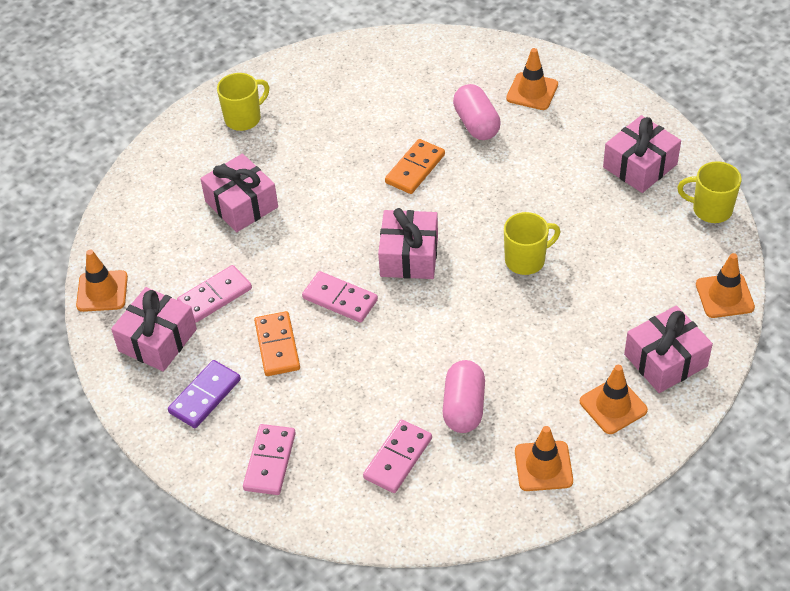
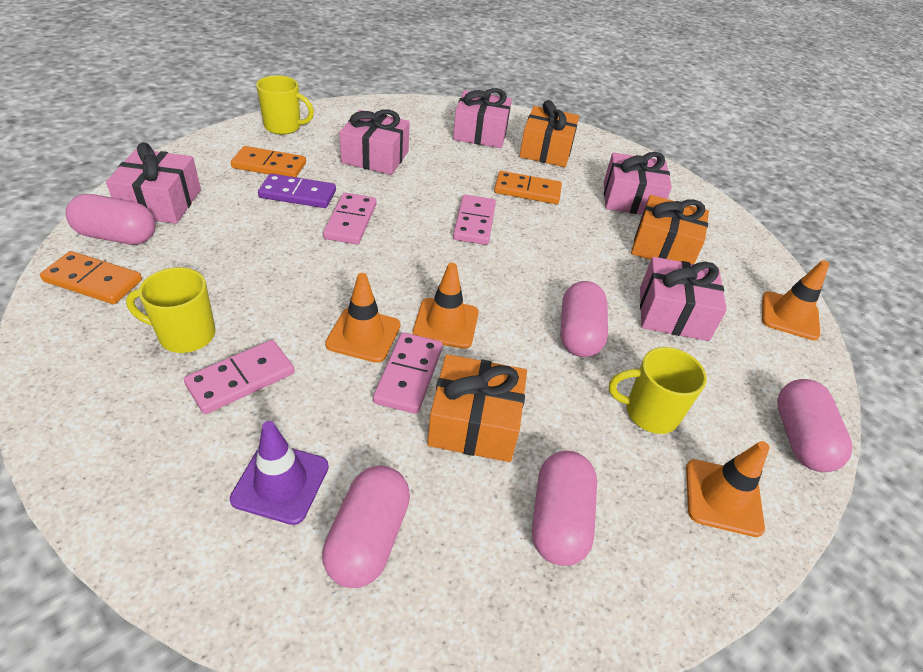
orange domino: 2 -> 3
orange gift: 0 -> 3
orange traffic cone: 5 -> 4
pink capsule: 2 -> 5
purple traffic cone: 0 -> 1

